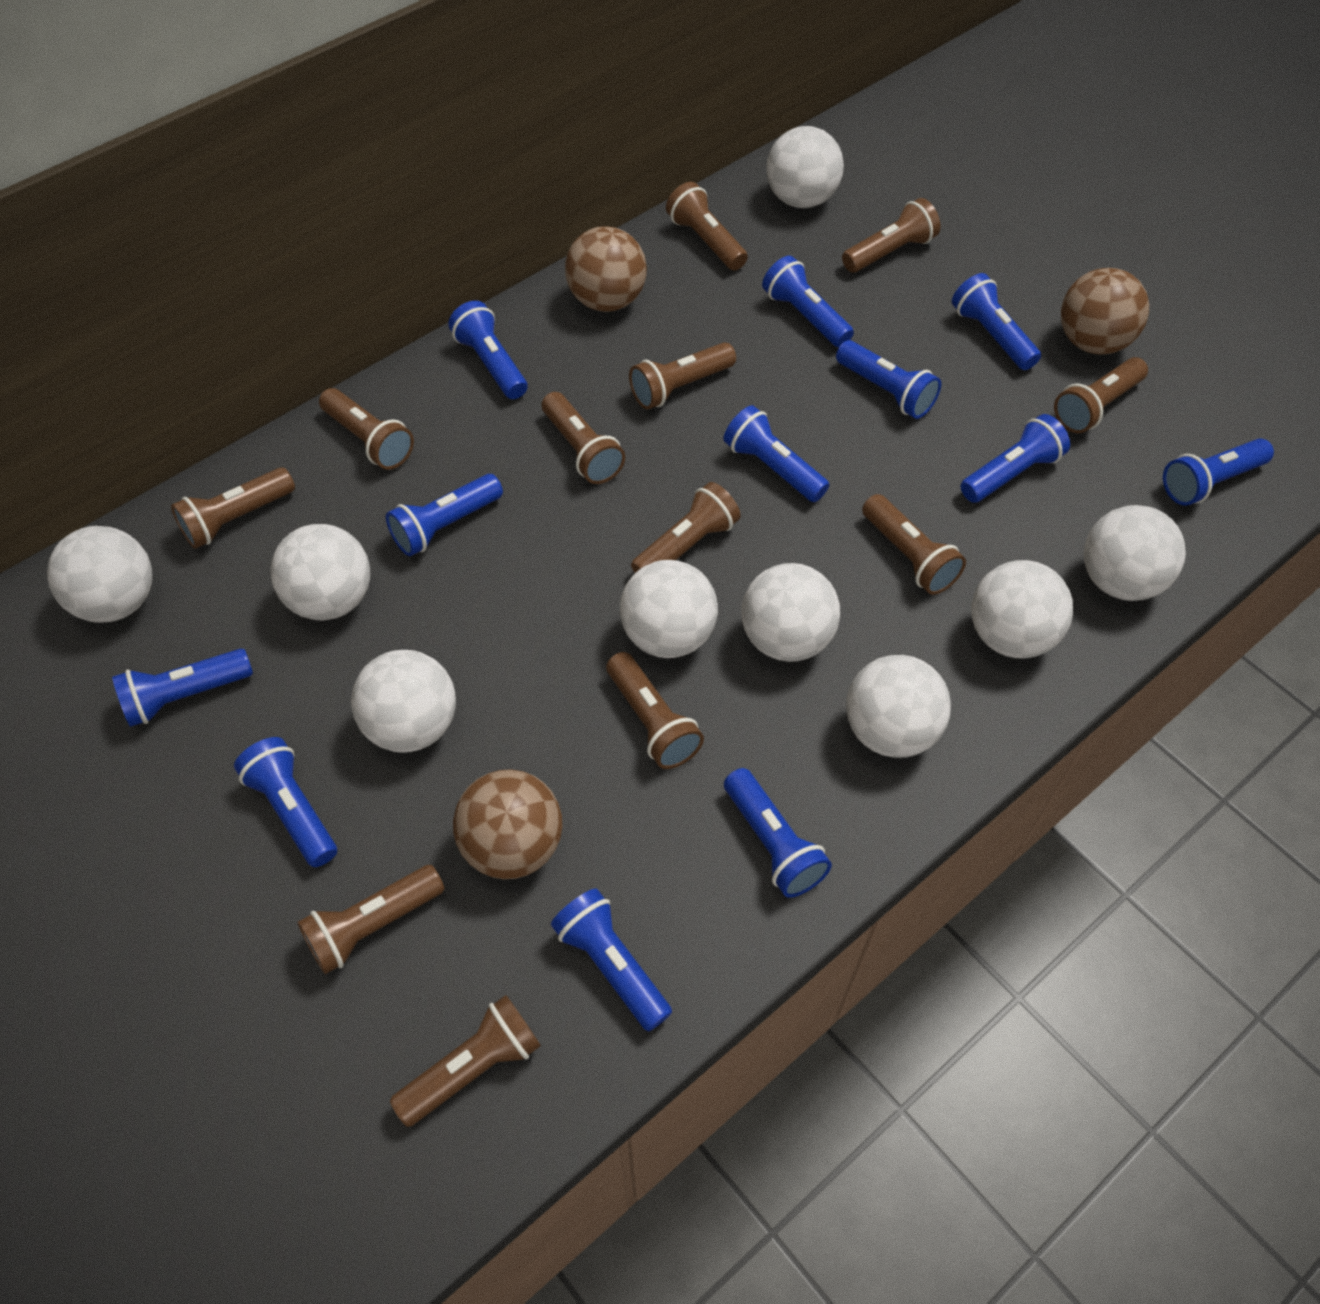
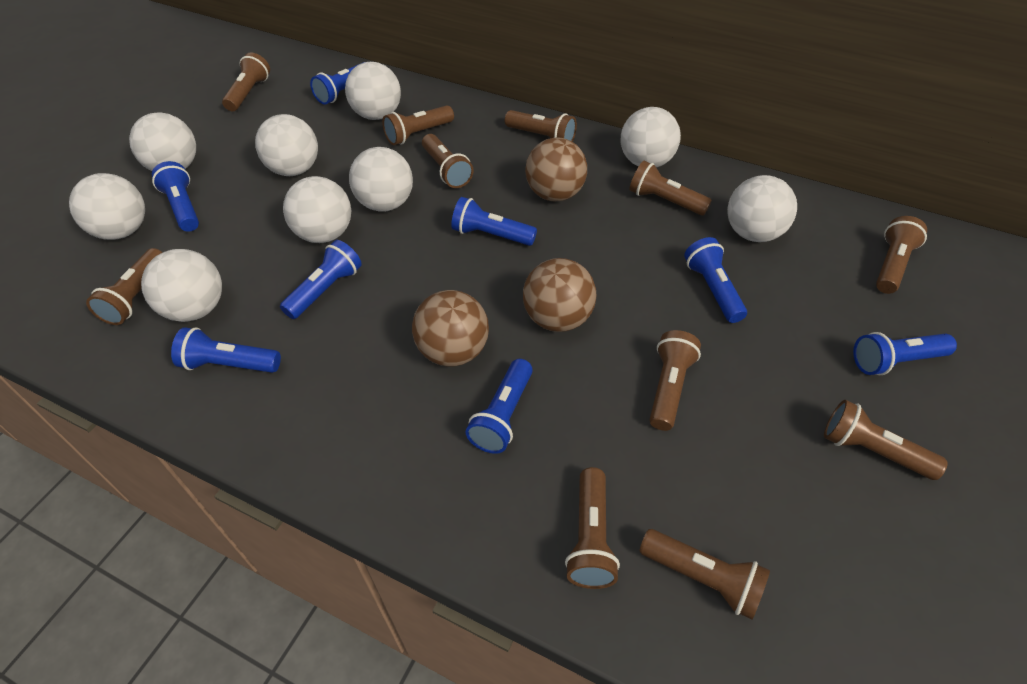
blue flashlight: 12 -> 8
brown flashlight: 12 -> 11

